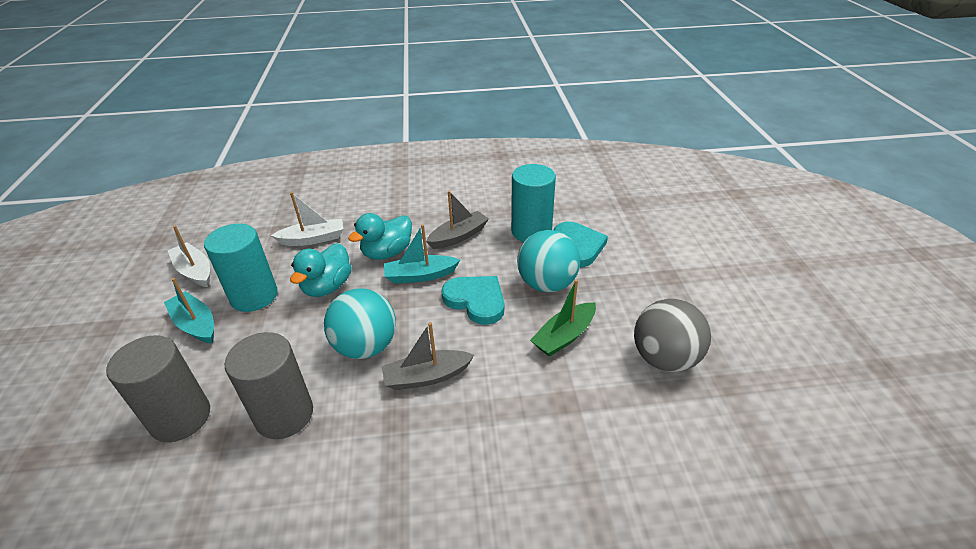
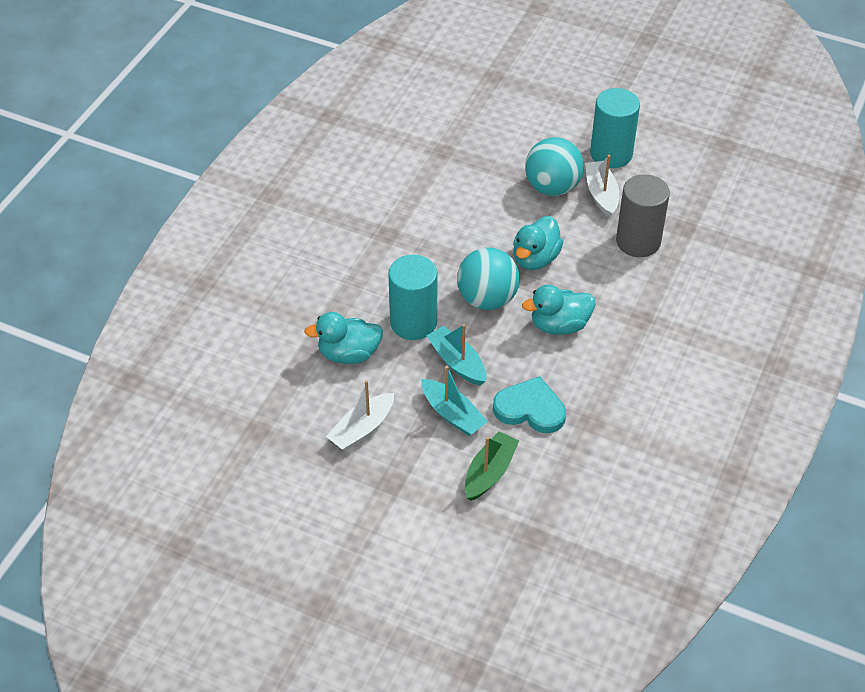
grey ball: 1 -> 0
grey boat: 2 -> 0
grey cylinder: 2 -> 1
turquoise duck: 2 -> 3
turquoise heart: 2 -> 1

